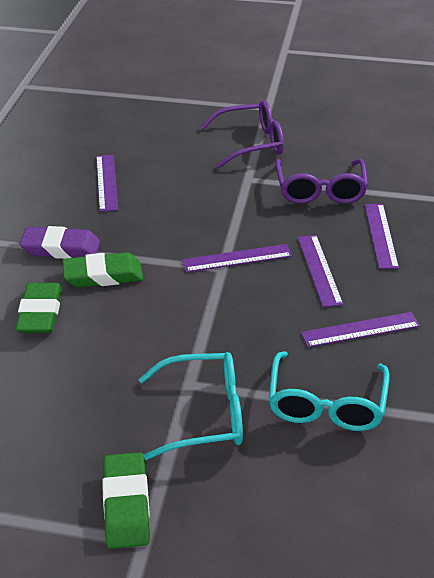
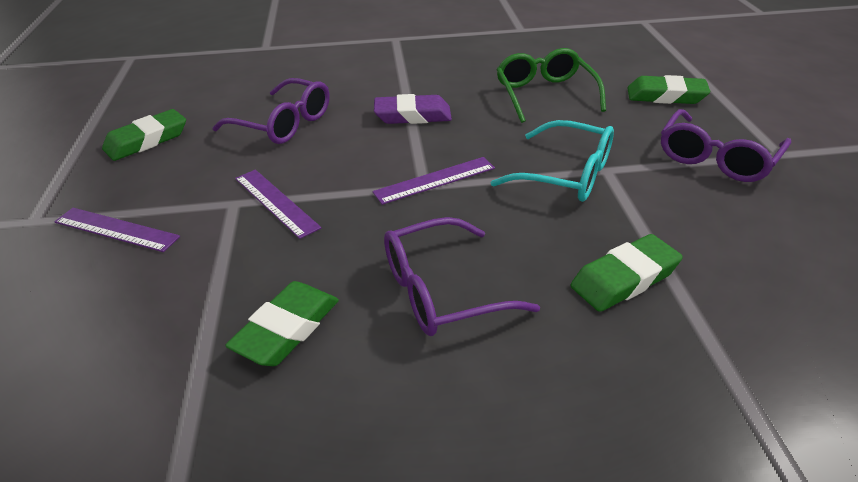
green eraser: 3 -> 4
green glasses: 0 -> 1
purple glasses: 2 -> 3
purple ruler: 5 -> 3
turquoise glasses: 2 -> 1

